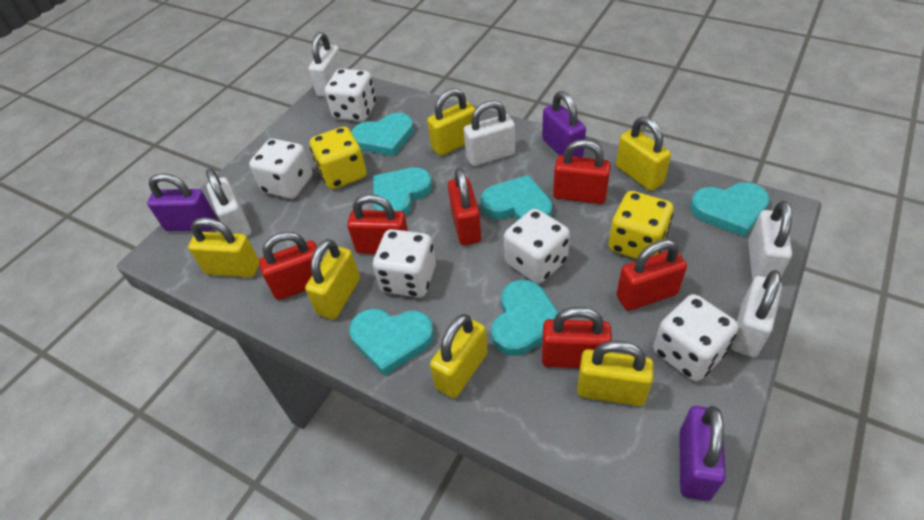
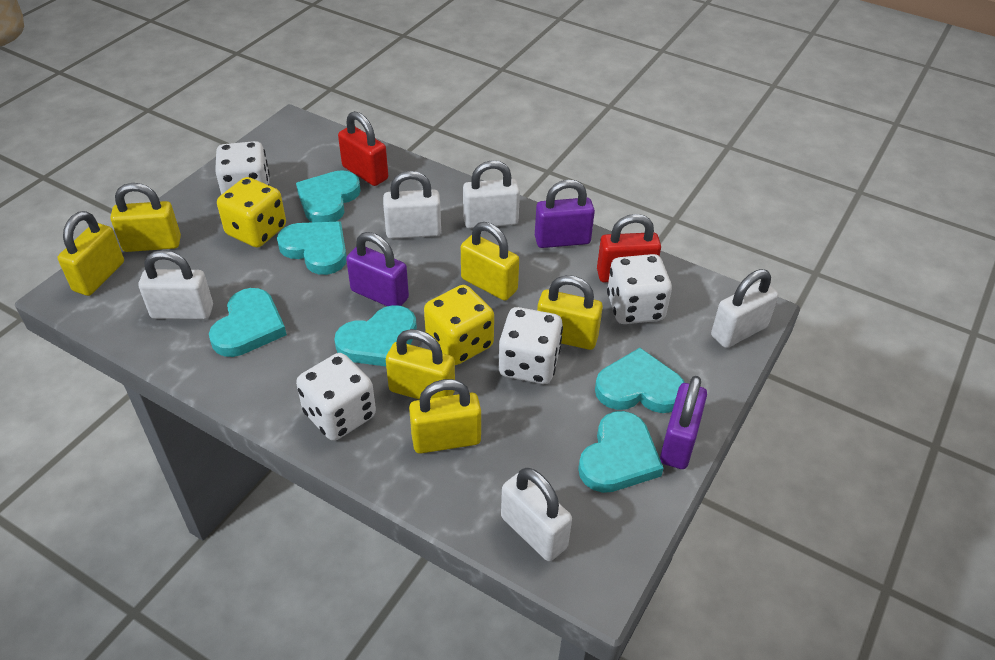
red padlock: 6 -> 2
white dice: 5 -> 4

